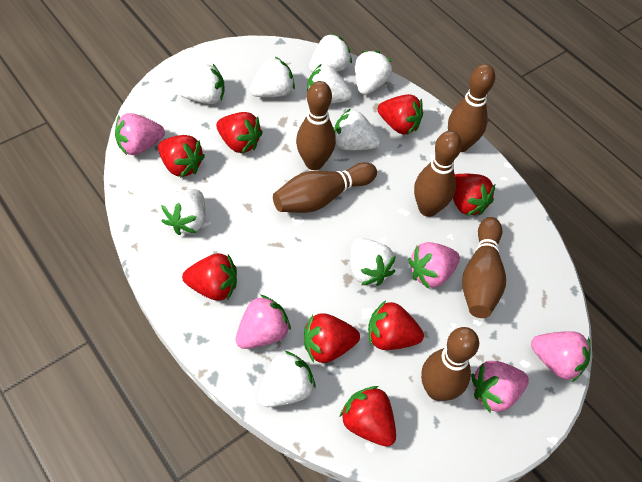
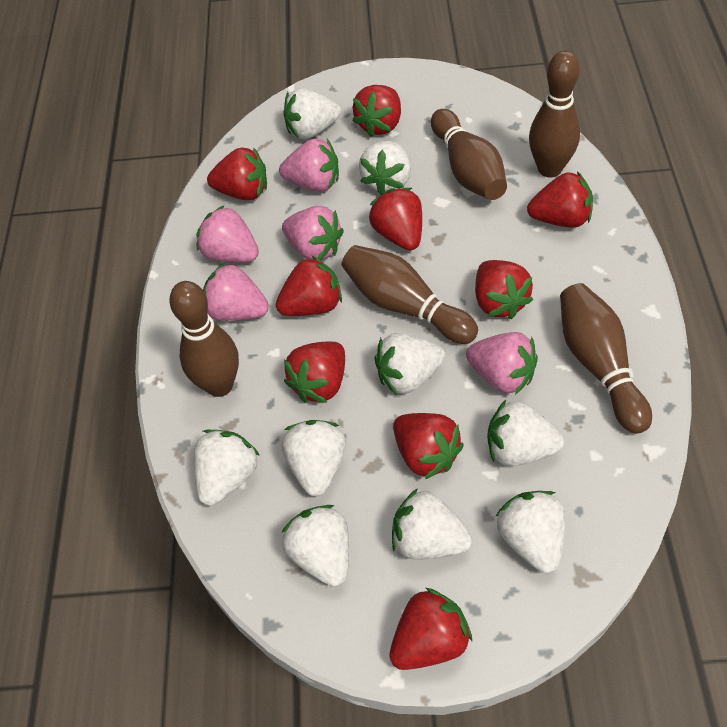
brown bowling pin: 6 -> 5
red strawberry: 8 -> 9

